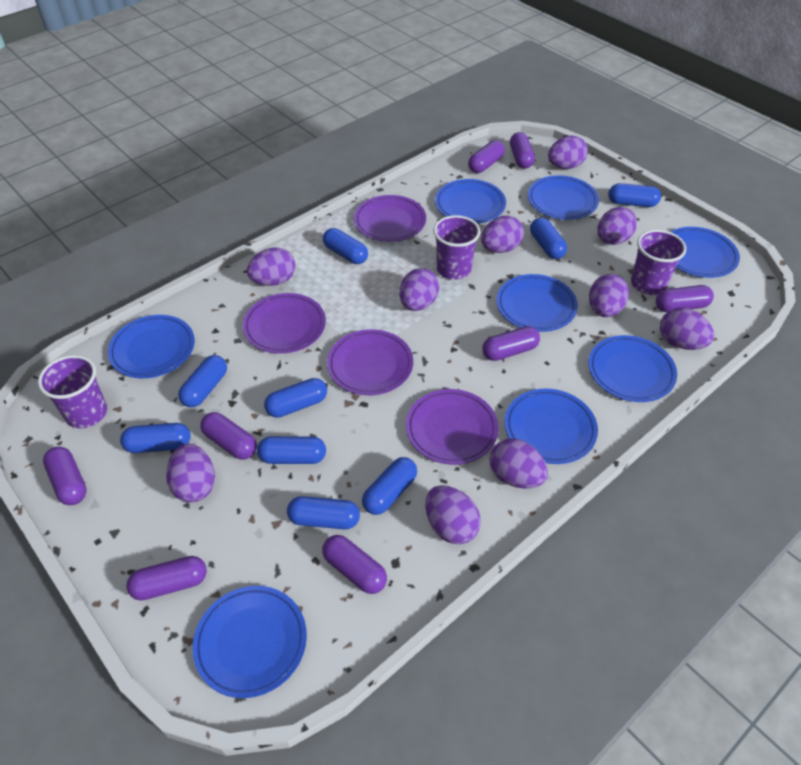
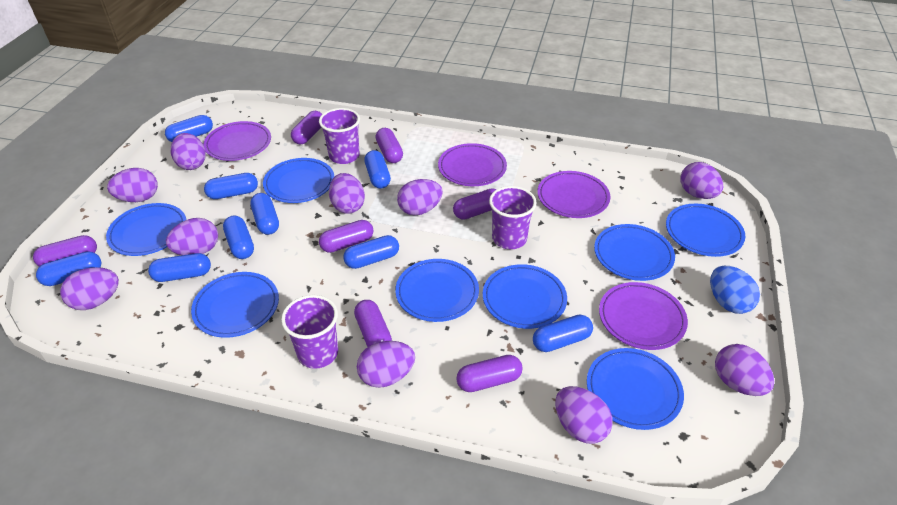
blue egg: 0 -> 1
purple capsule: 8 -> 7

